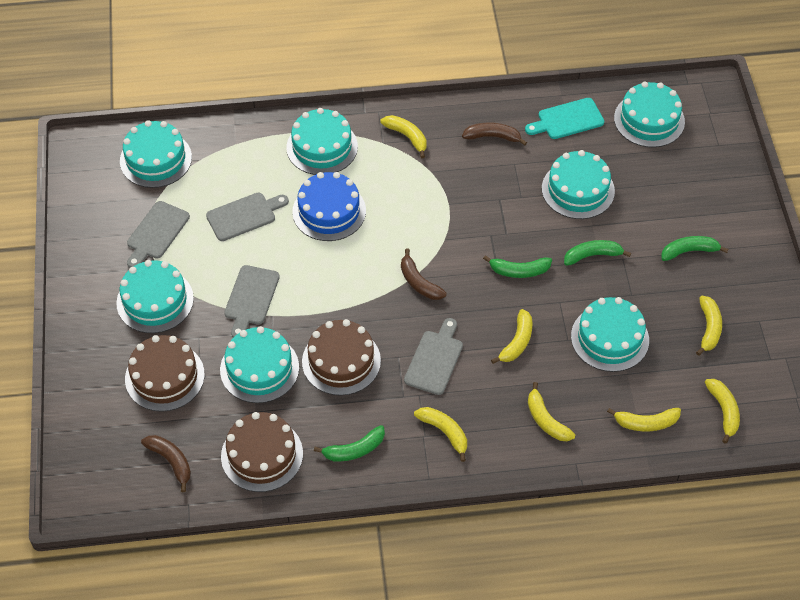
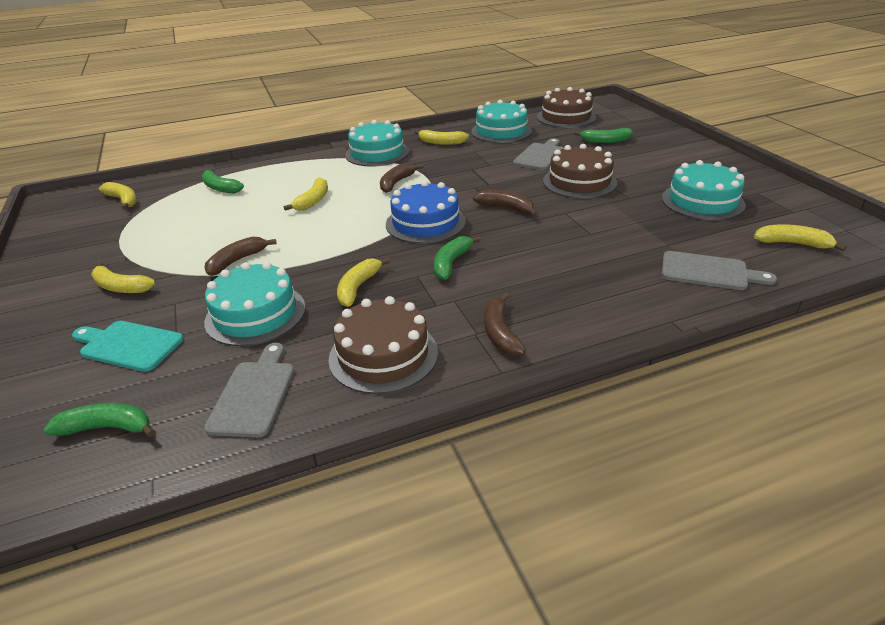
brown banana: 3 -> 4
grey cutting board: 4 -> 3
turquoise cake: 7 -> 4
yellow banana: 7 -> 6

